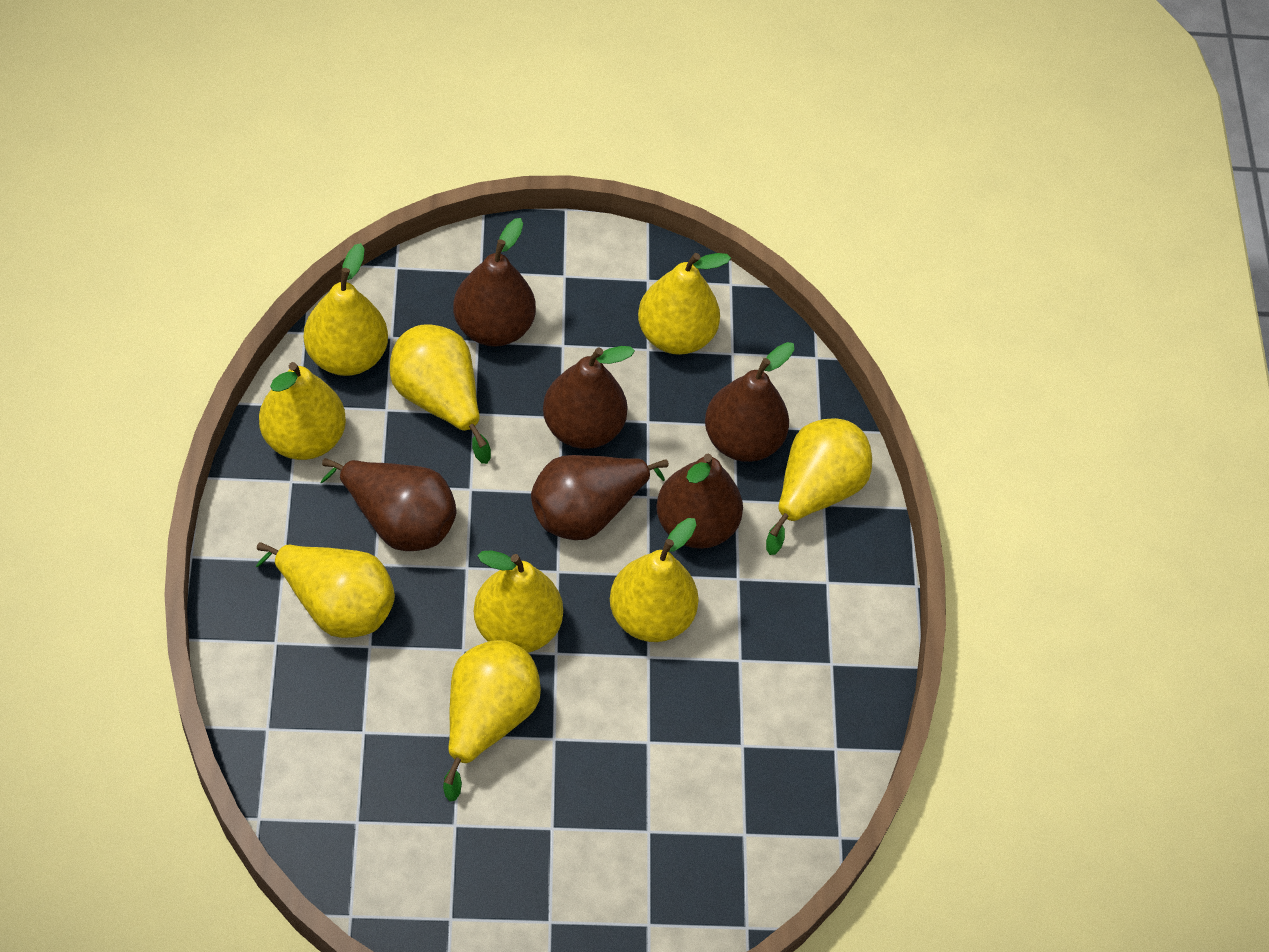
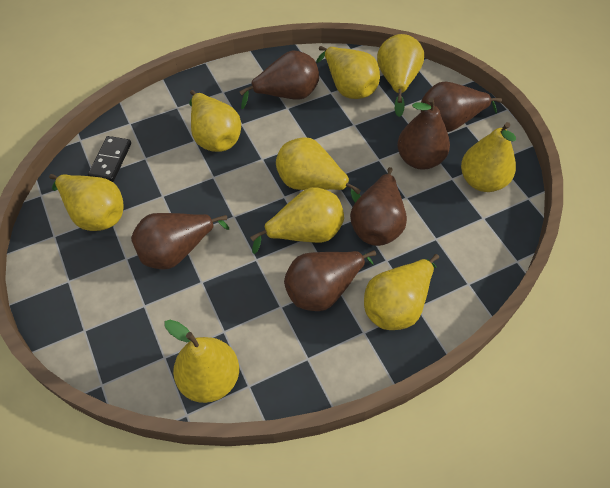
black domino: 0 -> 1

